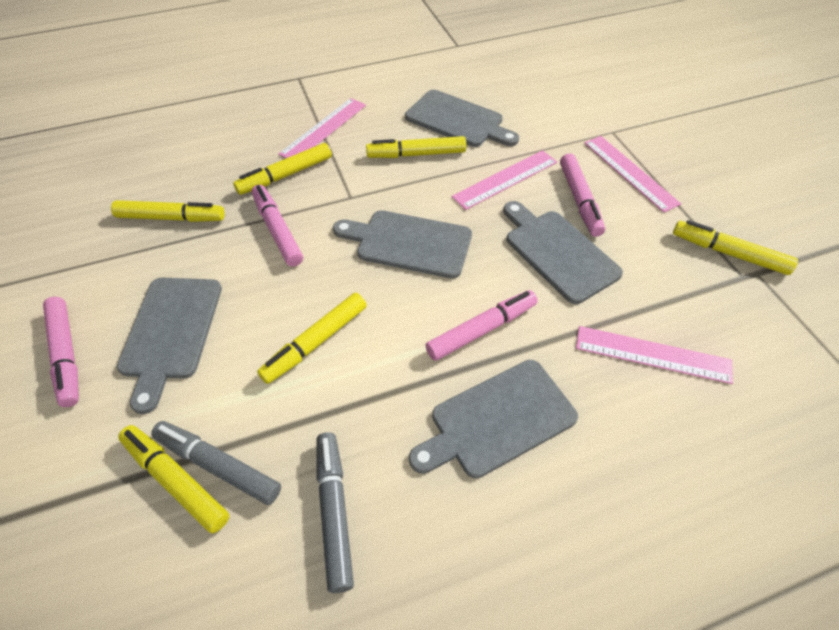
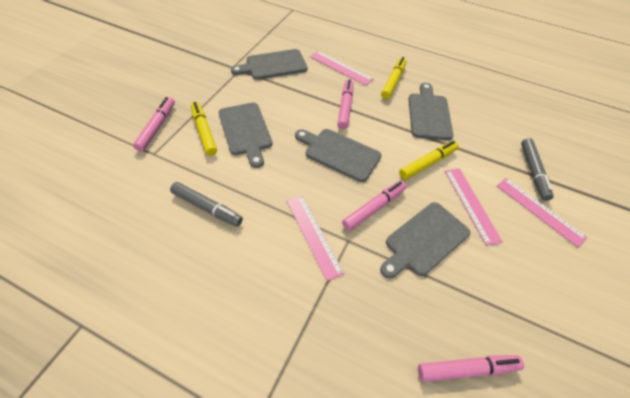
yellow marker: 6 -> 3

